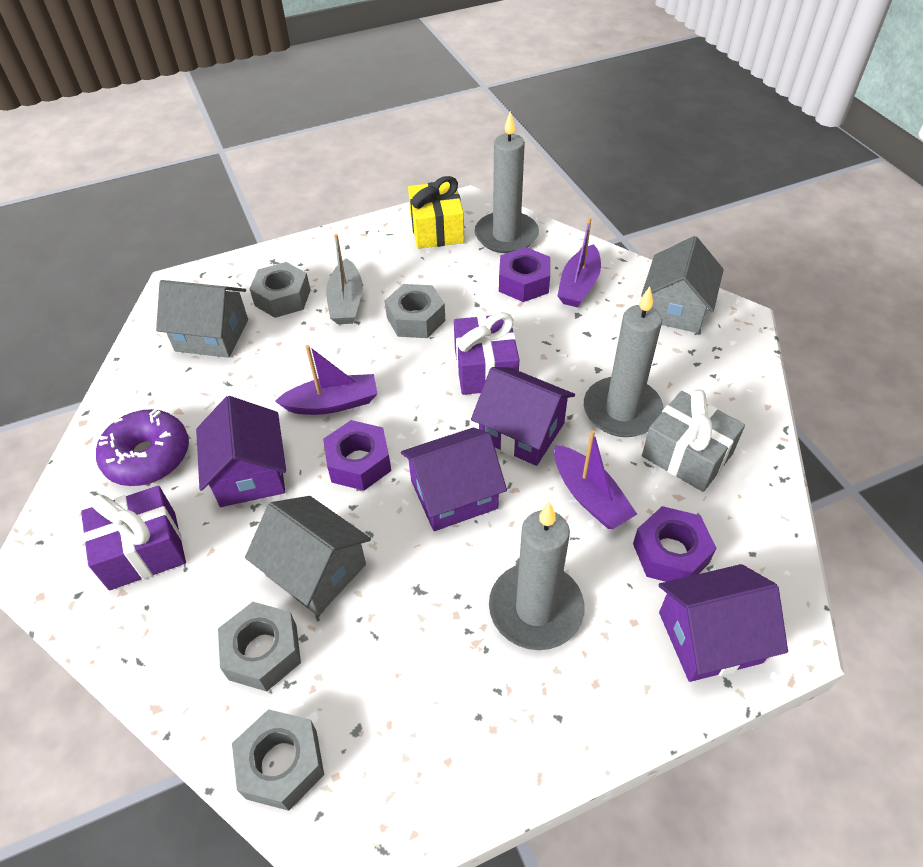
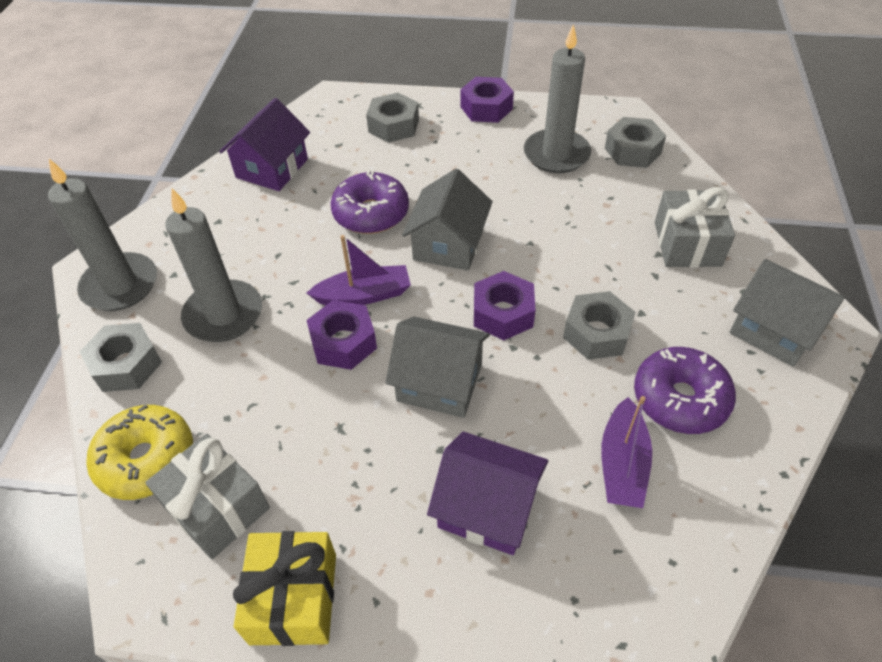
grey boat: 1 -> 0
grey gift: 1 -> 2
purple boat: 3 -> 2
purple donut: 1 -> 2
purple gift: 2 -> 0
purple house: 4 -> 2
yellow donut: 0 -> 1

